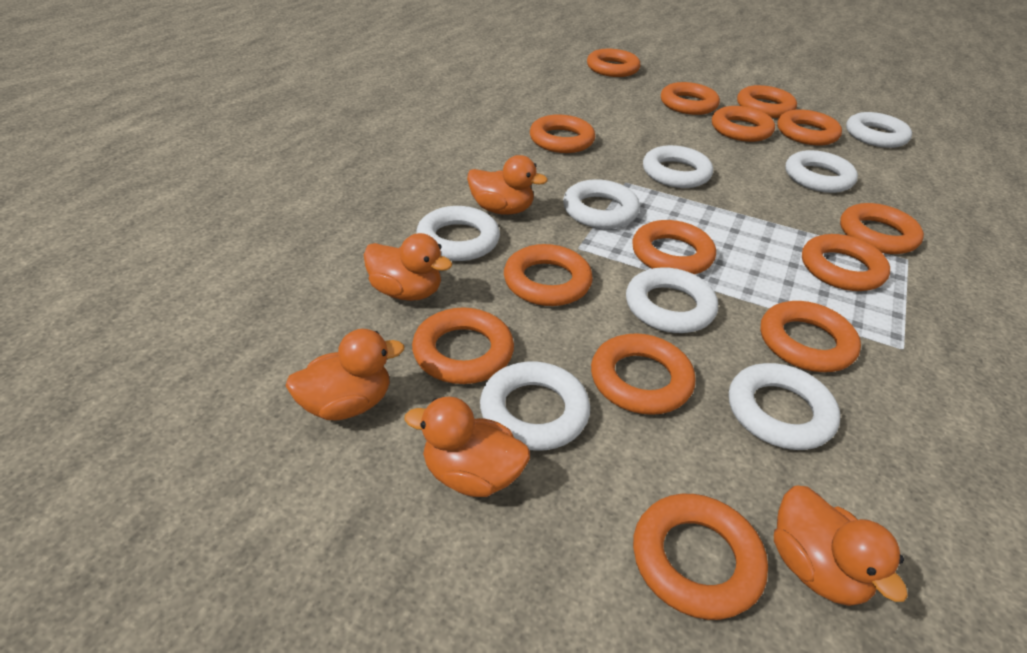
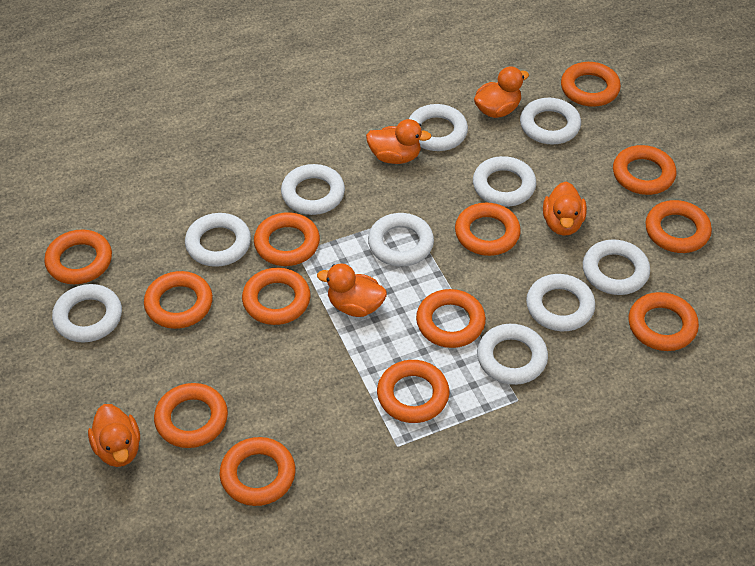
orange ring: 14 -> 13
white ring: 8 -> 10

